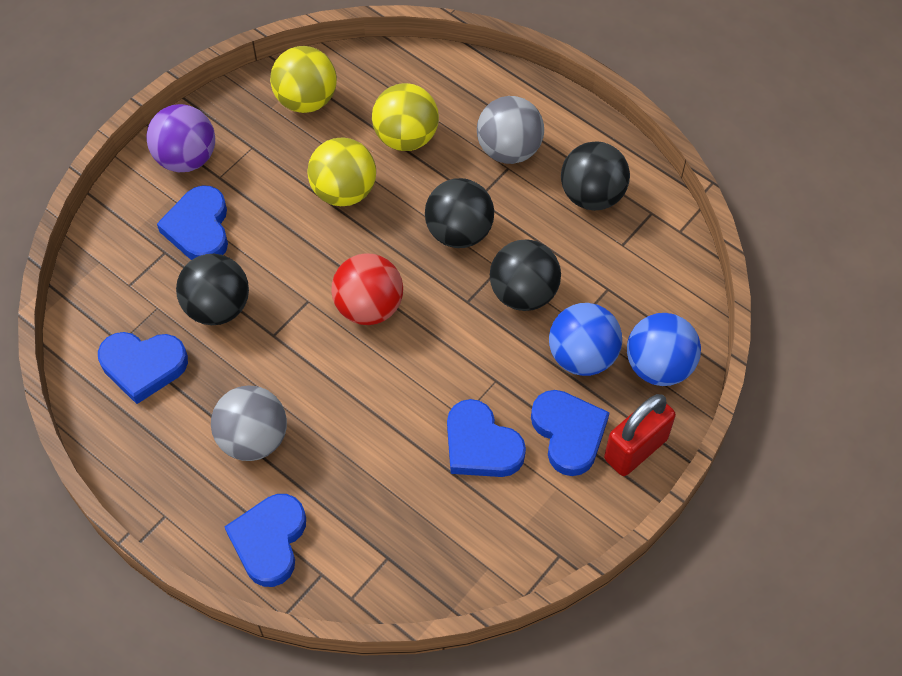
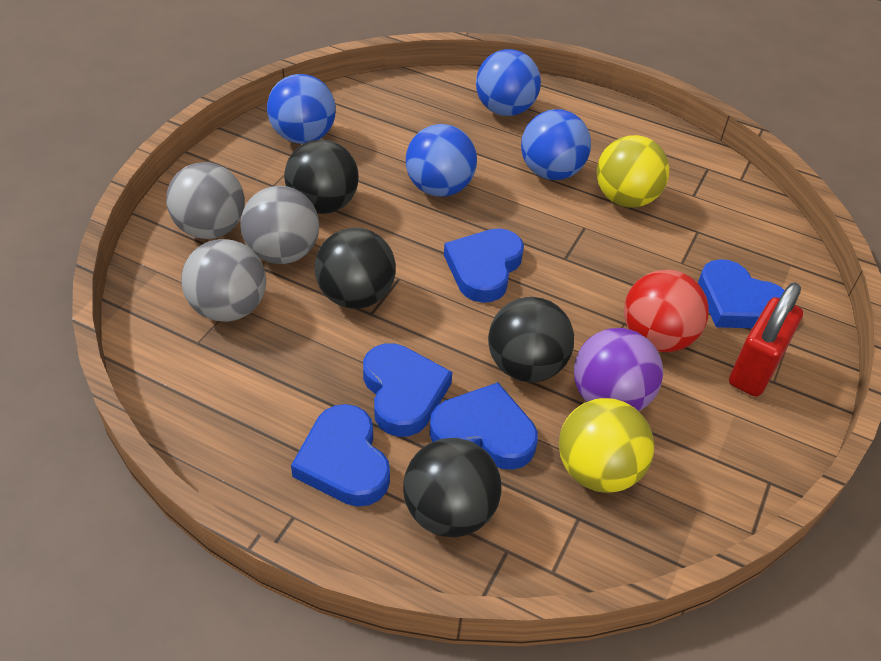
blue ball: 2 -> 4
grey ball: 2 -> 3
yellow ball: 3 -> 2

